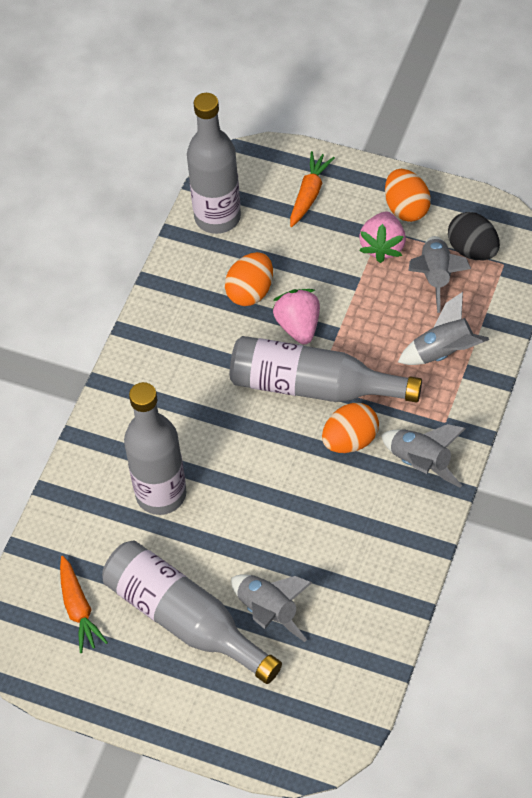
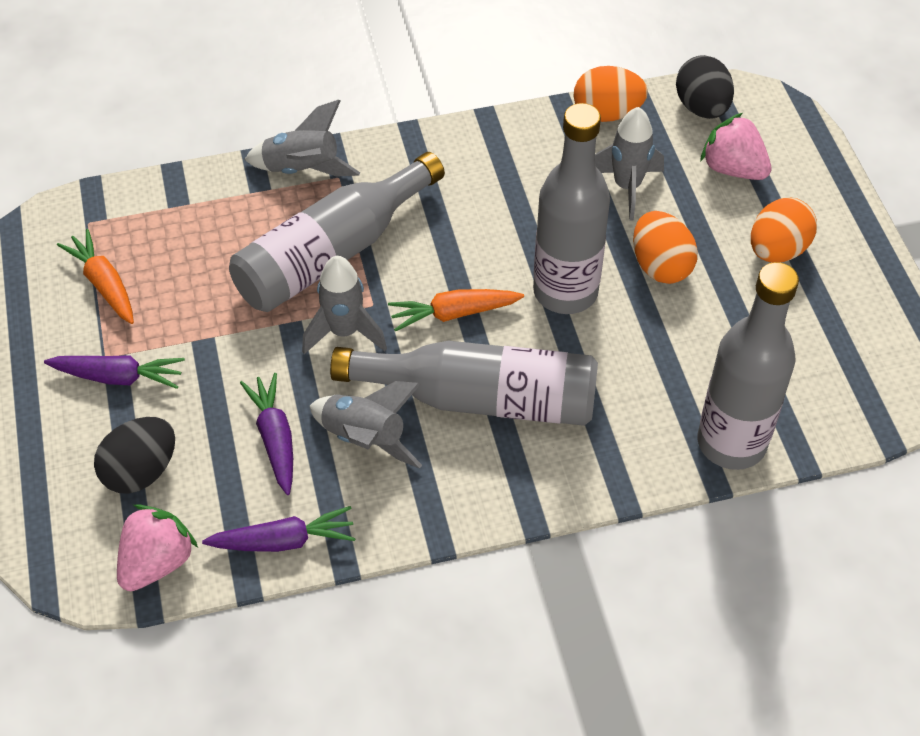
black egg: 1 -> 2
purple carrot: 0 -> 3

